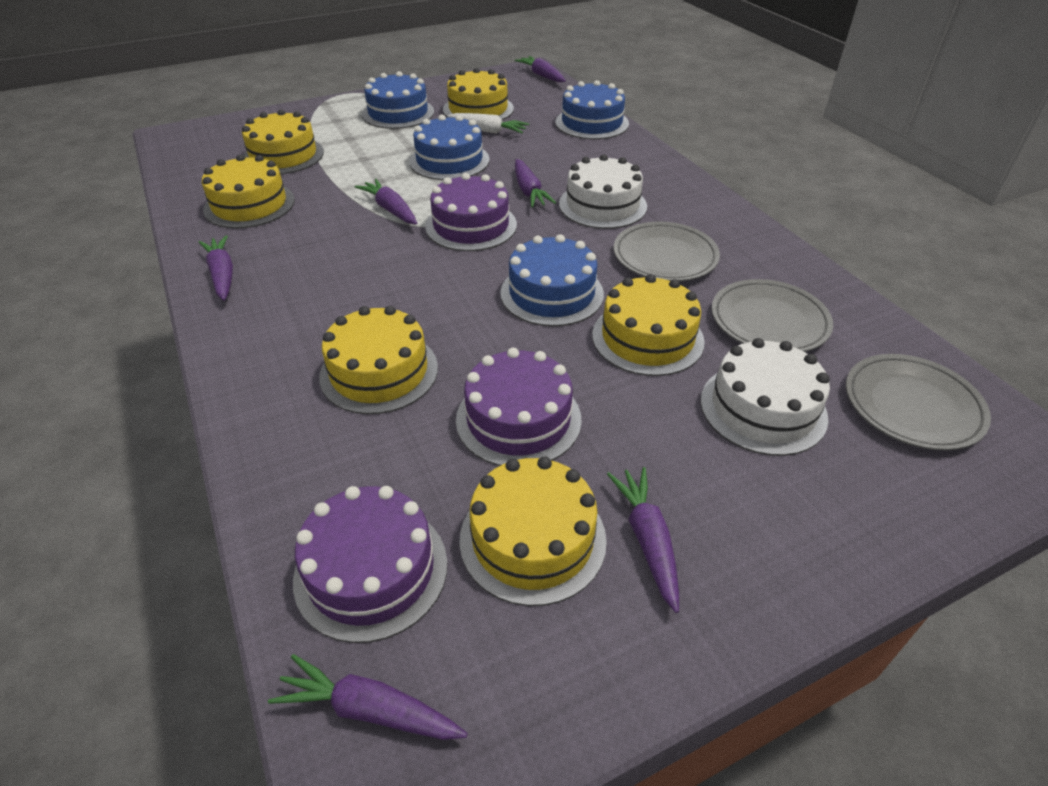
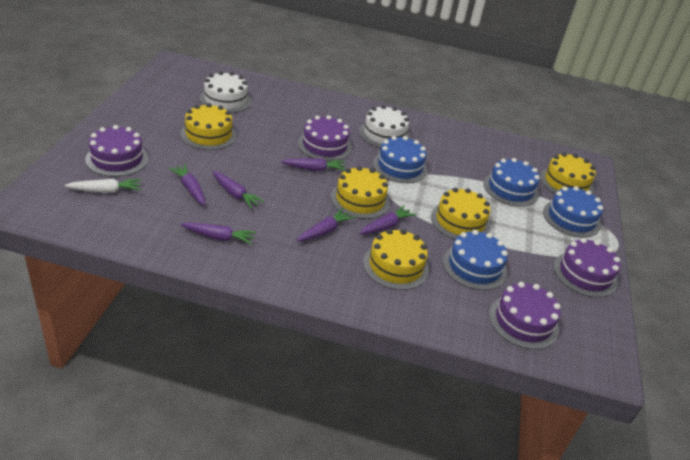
grey plate: 3 -> 0
purple cake: 3 -> 4
yellow cake: 6 -> 5

